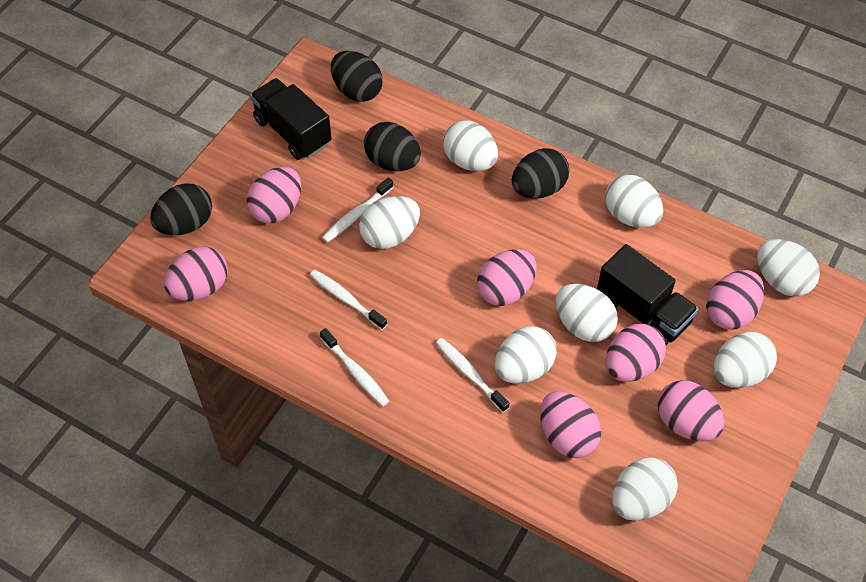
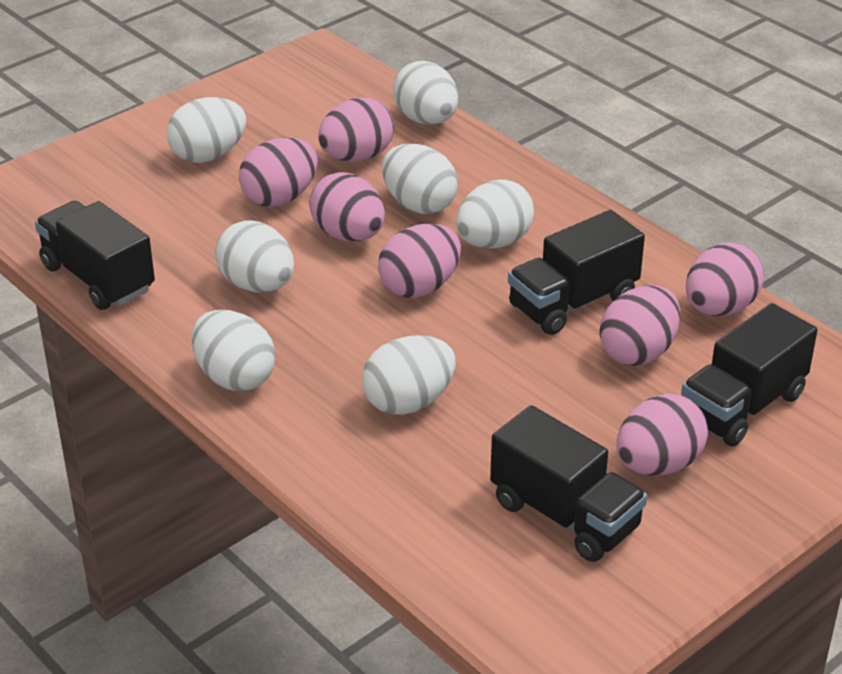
black egg: 4 -> 0
black truck: 2 -> 4
white egg: 8 -> 7
white toothbrush: 4 -> 0

